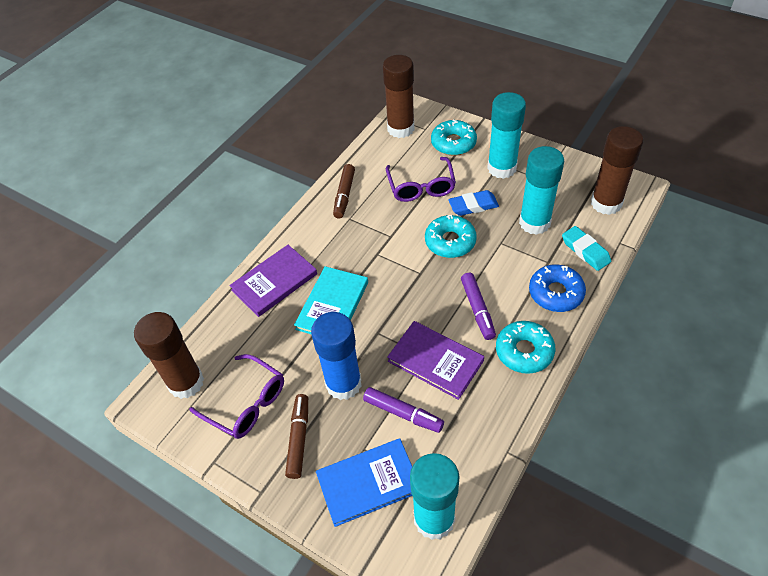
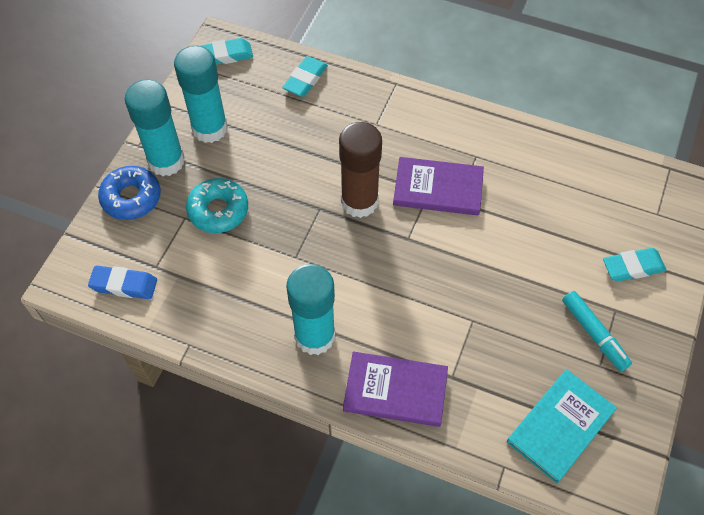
blue book: 1 -> 0
blue glue stick: 1 -> 0
brown glue stick: 3 -> 1
brown marker: 2 -> 0
purple glasses: 2 -> 0
purple marker: 2 -> 0
turquoise donut: 3 -> 1
turquoise eraser: 1 -> 3
turquoise marker: 0 -> 1

